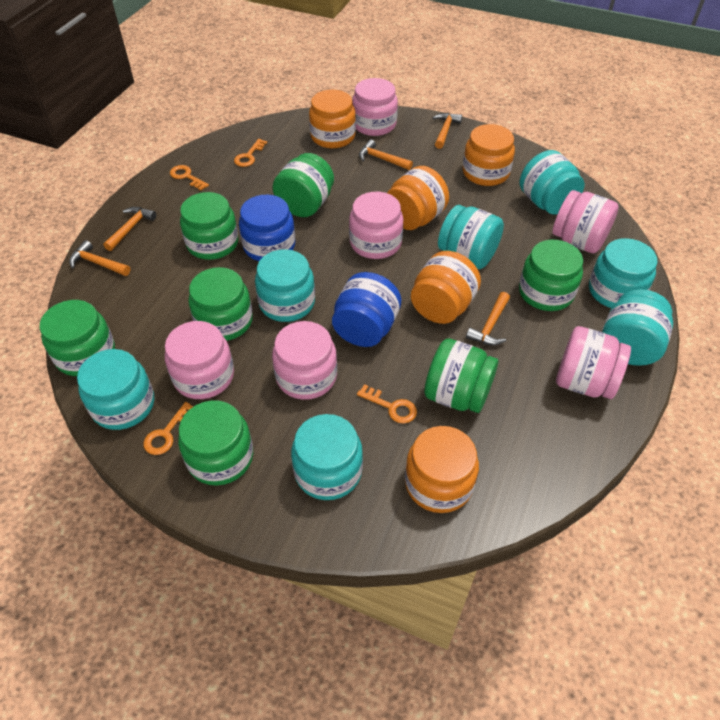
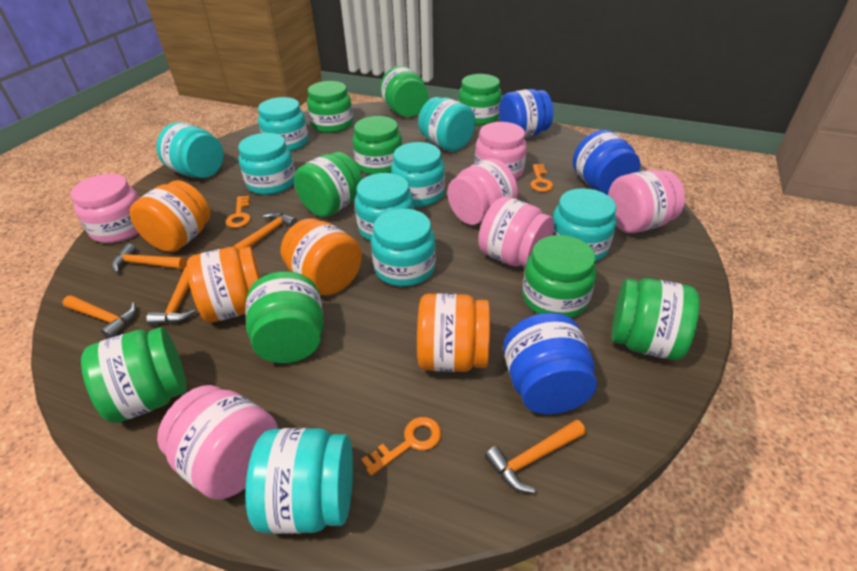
blue jar: 2 -> 3
green jar: 7 -> 9
orange jar: 5 -> 4
orange key: 4 -> 3
turquoise jar: 7 -> 9

